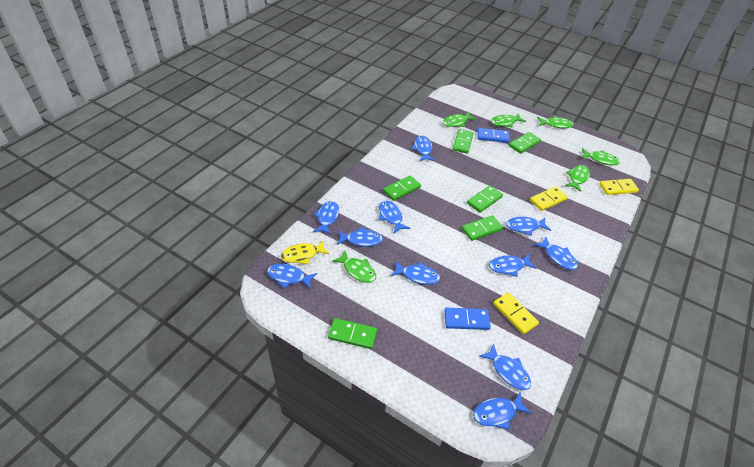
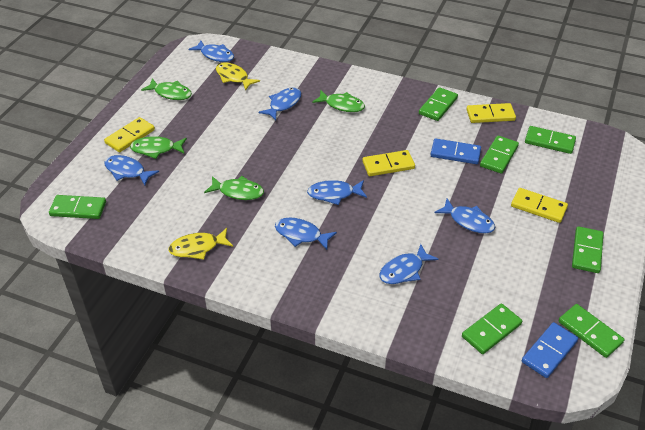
blue fish: 11 -> 7
green domino: 6 -> 7
green fish: 6 -> 4
yellow domino: 3 -> 4
yellow fish: 1 -> 2

